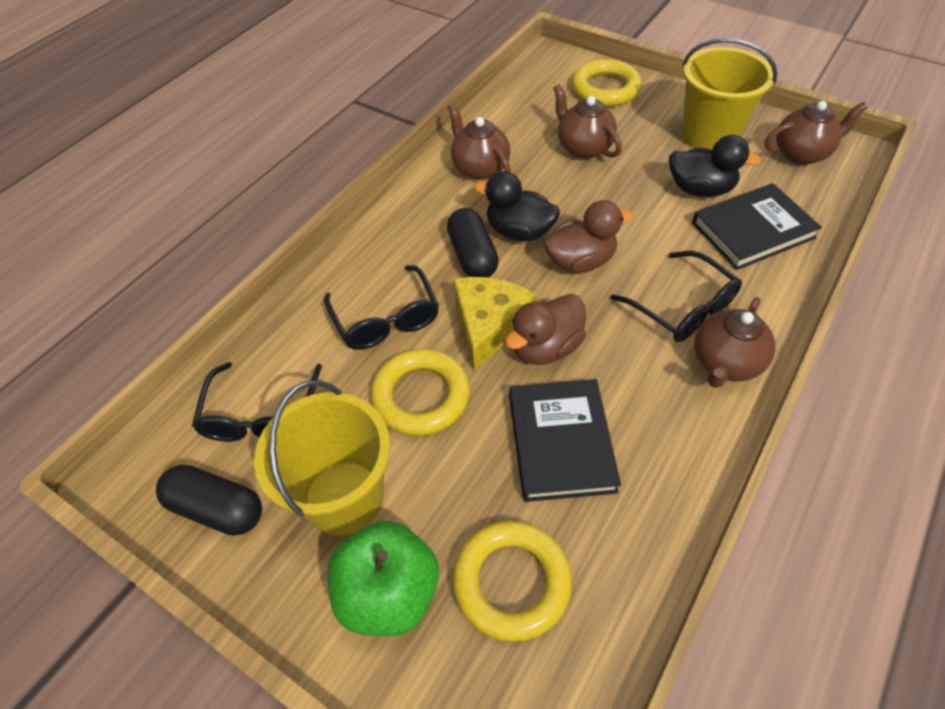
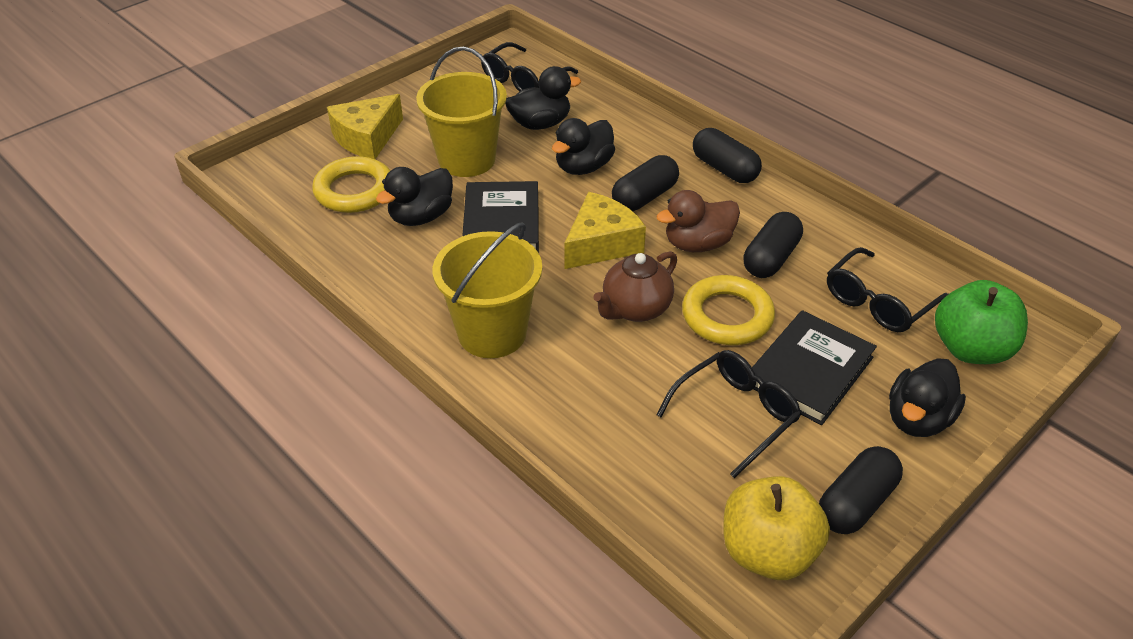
black capsule: 2 -> 4
black duck: 2 -> 4
brown duck: 2 -> 1
brown teapot: 4 -> 1
yellow apple: 0 -> 1
yellow cheese: 1 -> 2
yellow ring: 3 -> 2

